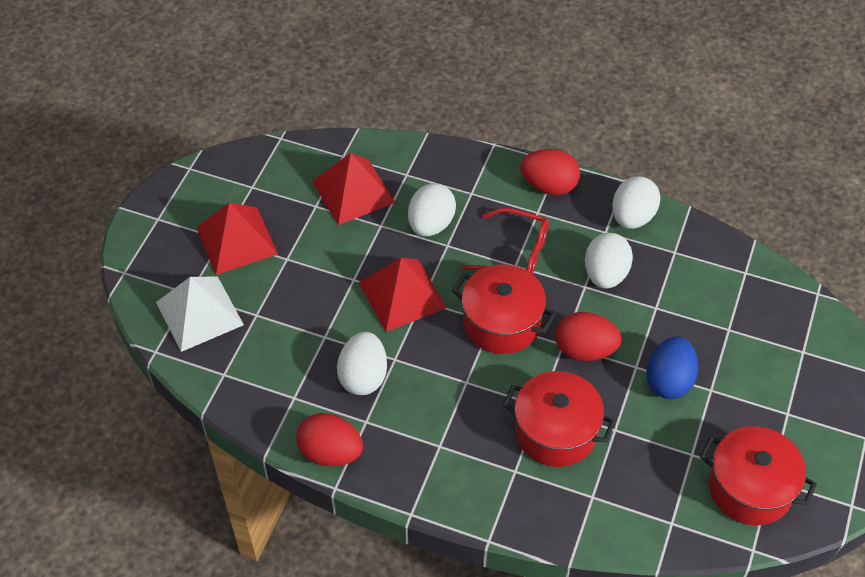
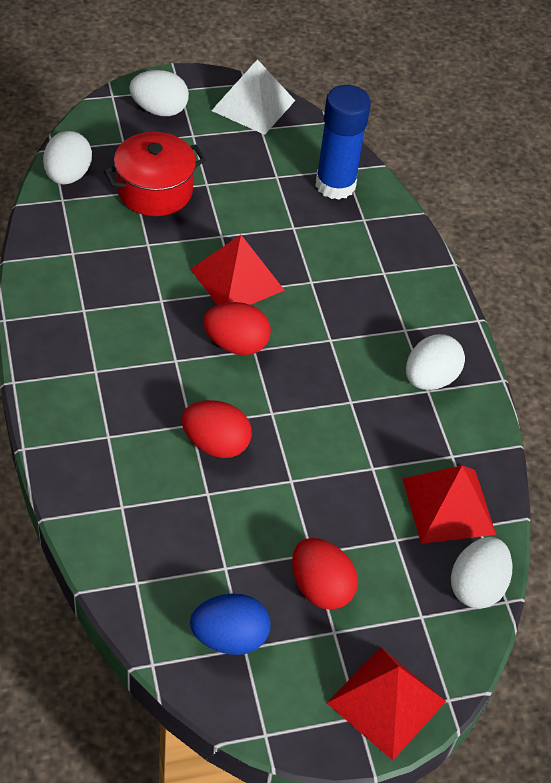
blue glue stick: 0 -> 1
red glasses: 1 -> 0
red pot: 3 -> 1

